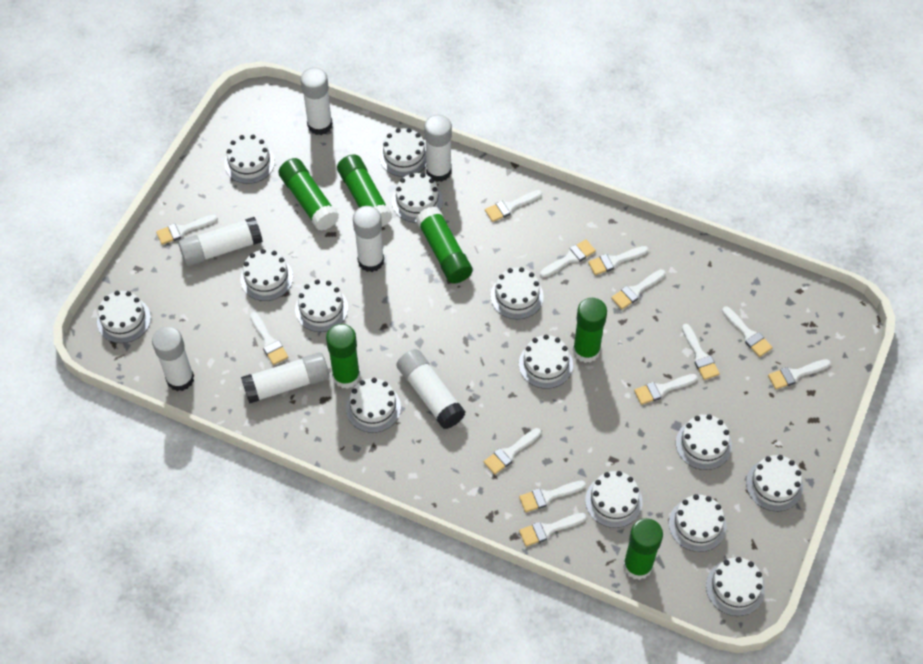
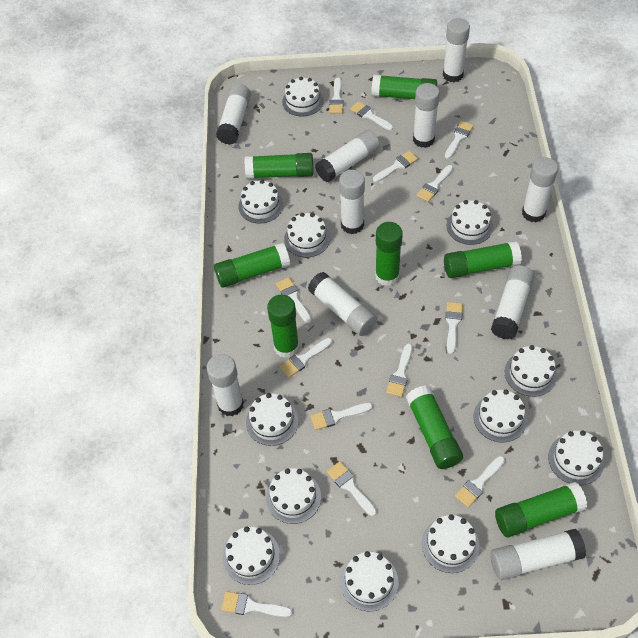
green glue stick: 6 -> 8
white cake: 14 -> 12
white glue stick: 7 -> 10

